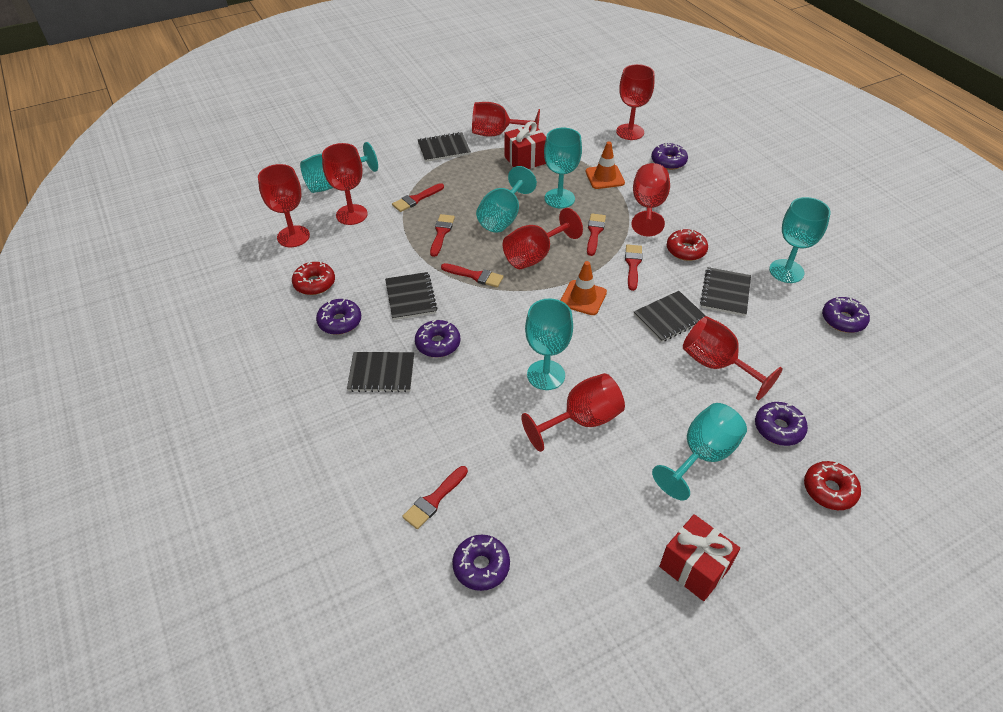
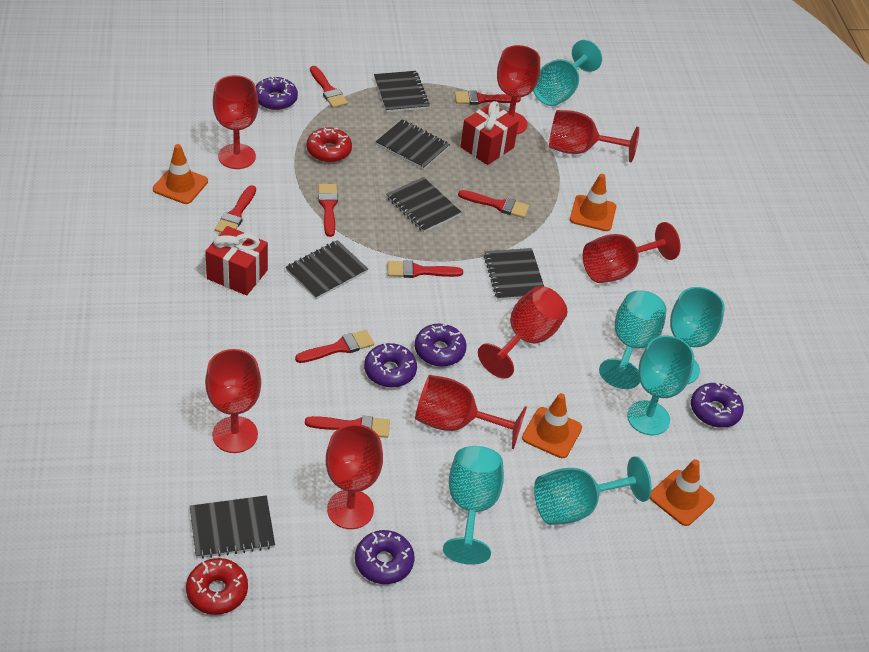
black notebook: 5 -> 6
orange traffic cone: 2 -> 4
purple donut: 6 -> 5
red brush: 6 -> 8
red donut: 3 -> 2

